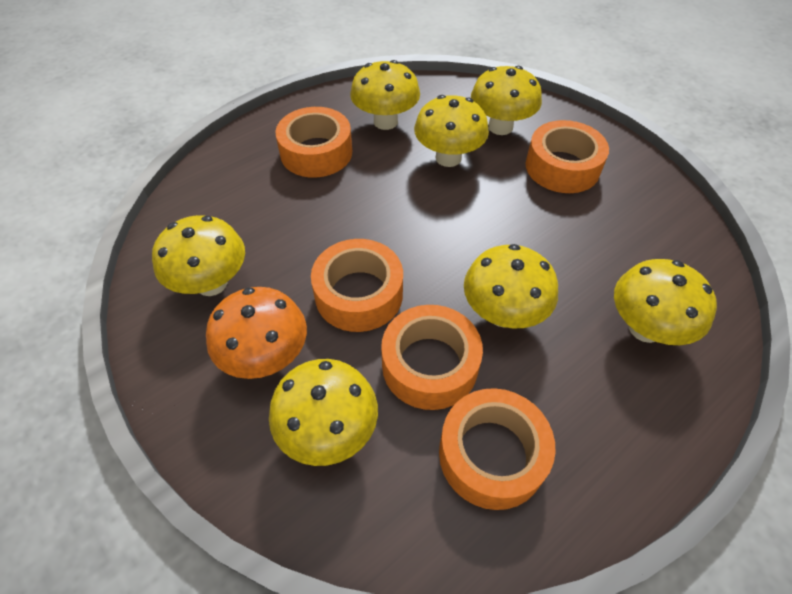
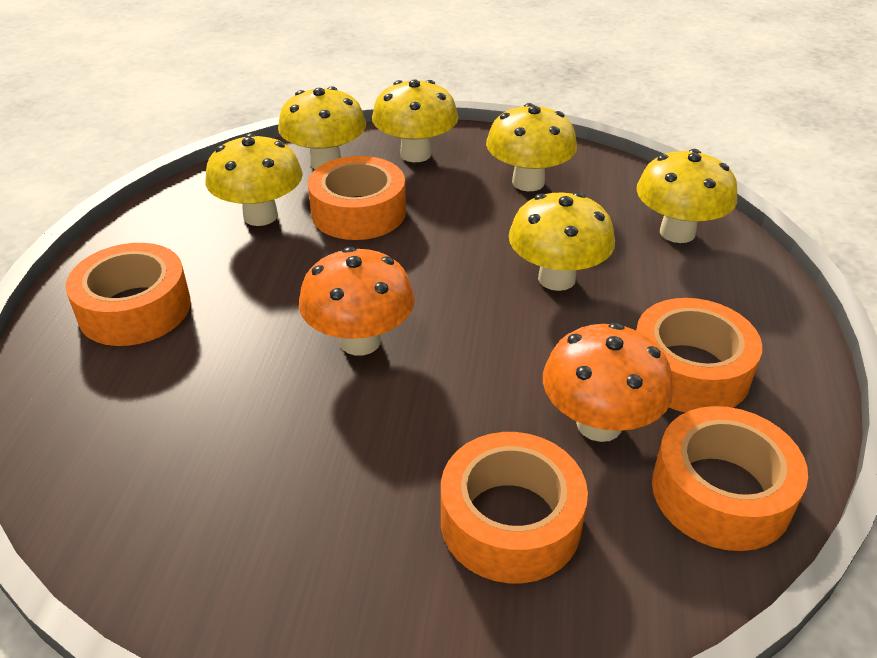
orange mushroom: 1 -> 2
yellow mushroom: 7 -> 6

